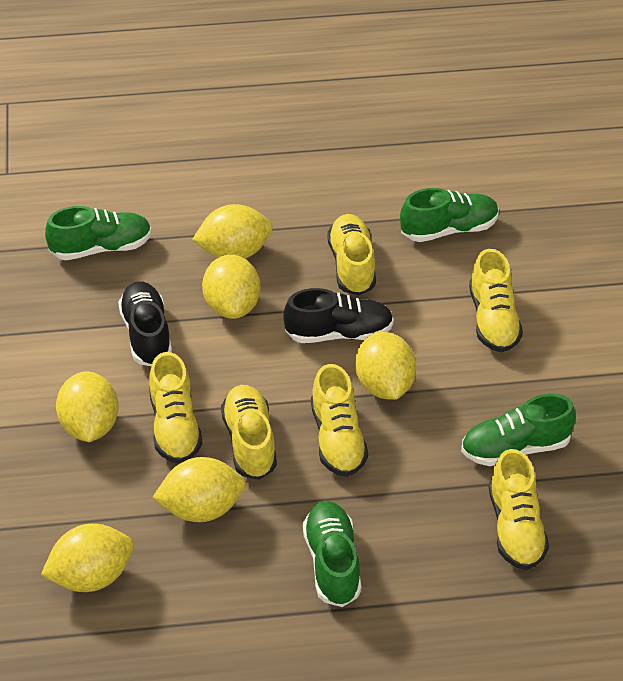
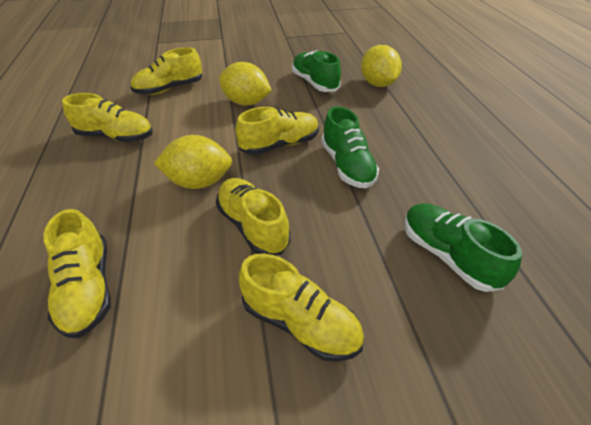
black shoe: 2 -> 0
green shoe: 4 -> 3
yellow lemon: 6 -> 3

